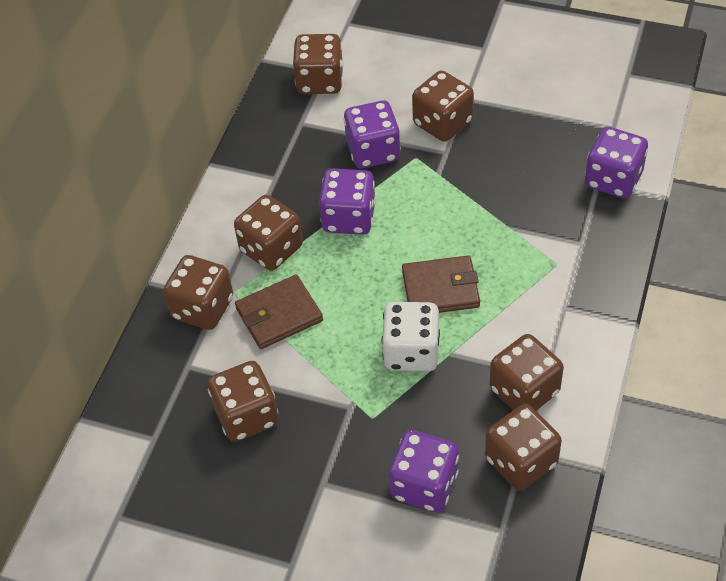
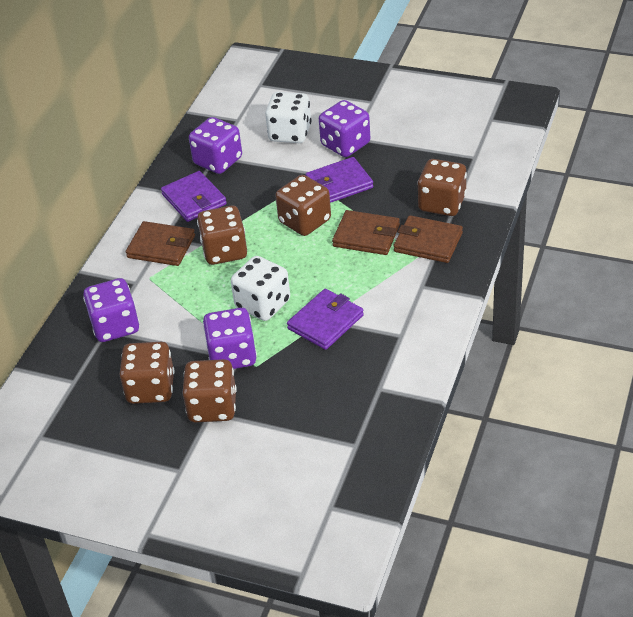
brown dice: 7 -> 5
brown wallet: 2 -> 3
purple wallet: 0 -> 3
white dice: 1 -> 2

